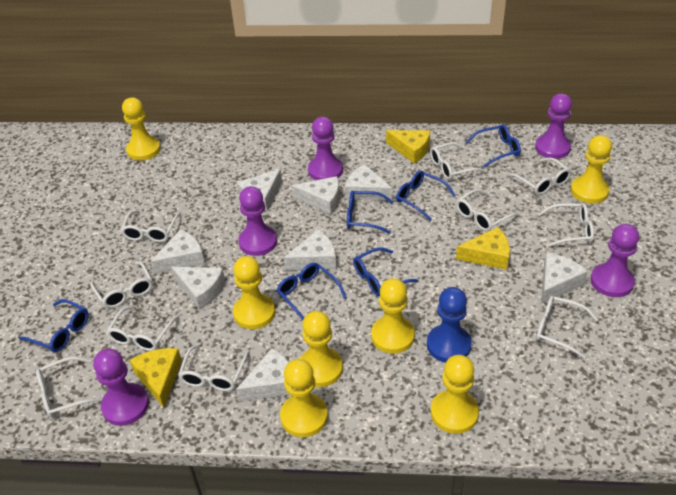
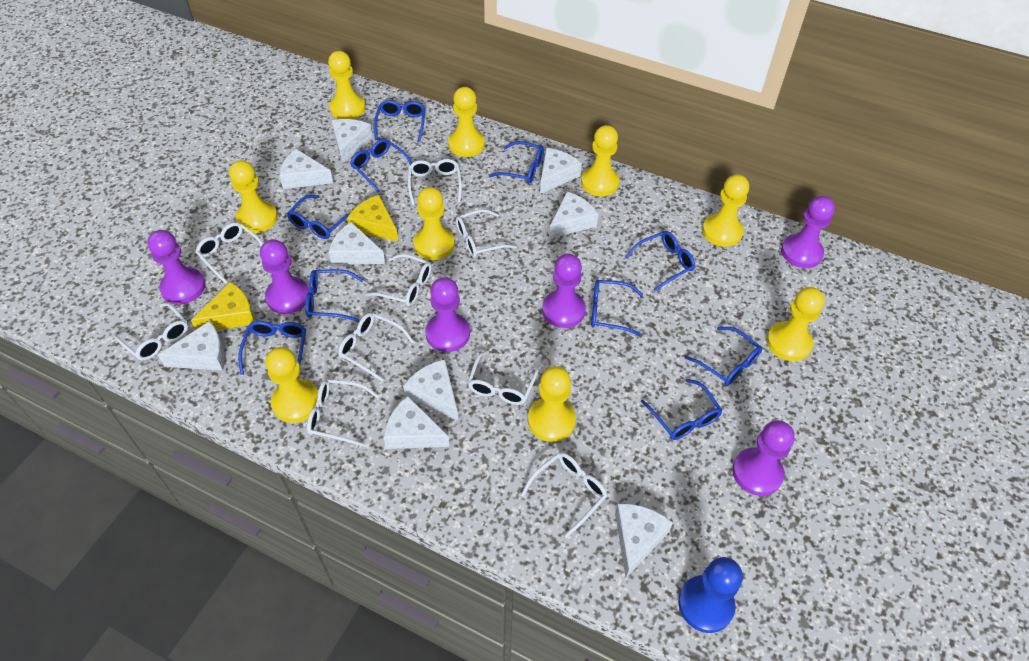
blue glasses: 6 -> 10
purple pawn: 5 -> 6
white cheese: 8 -> 9
white glasses: 10 -> 9
yellow cheese: 3 -> 2
yellow pawn: 7 -> 9

